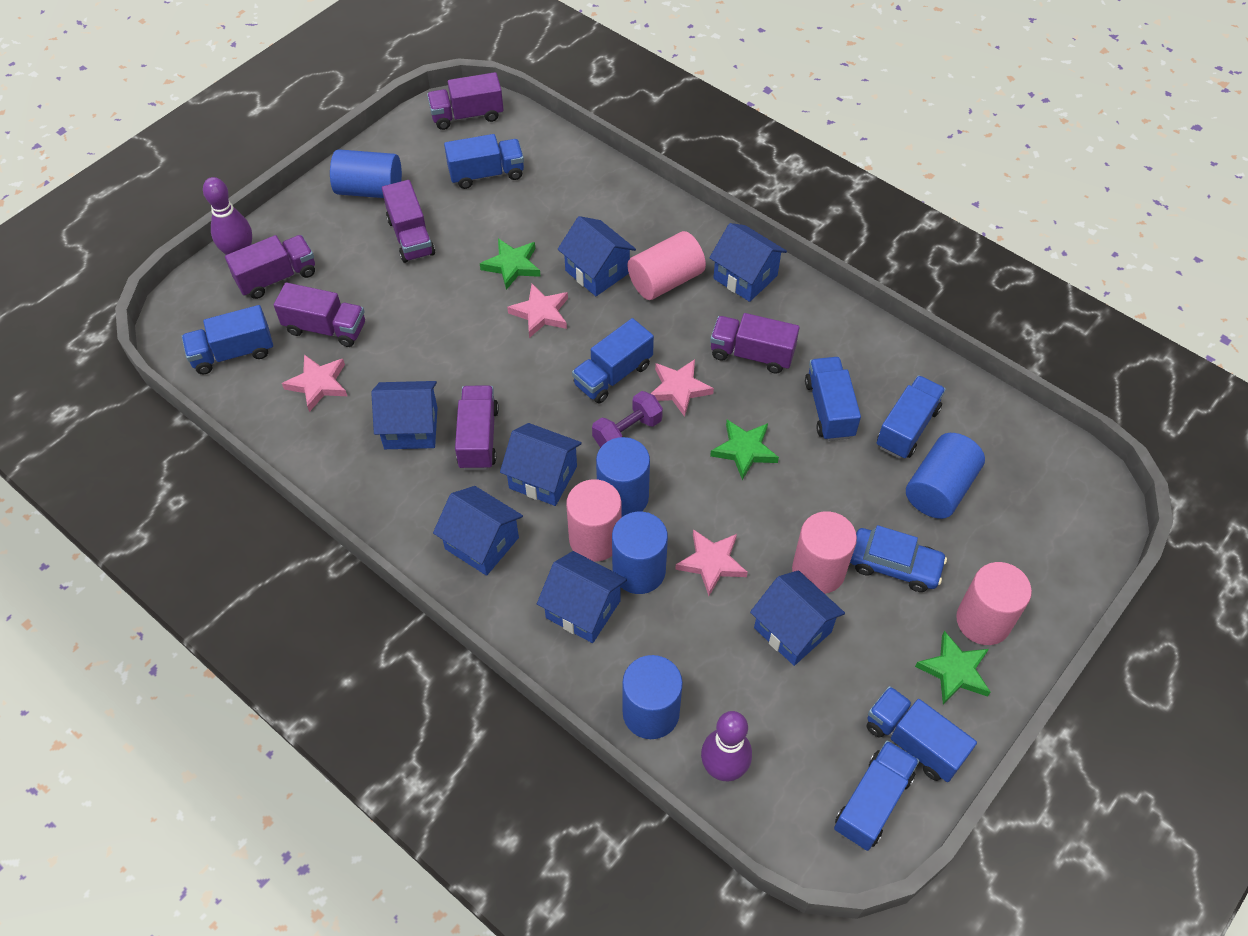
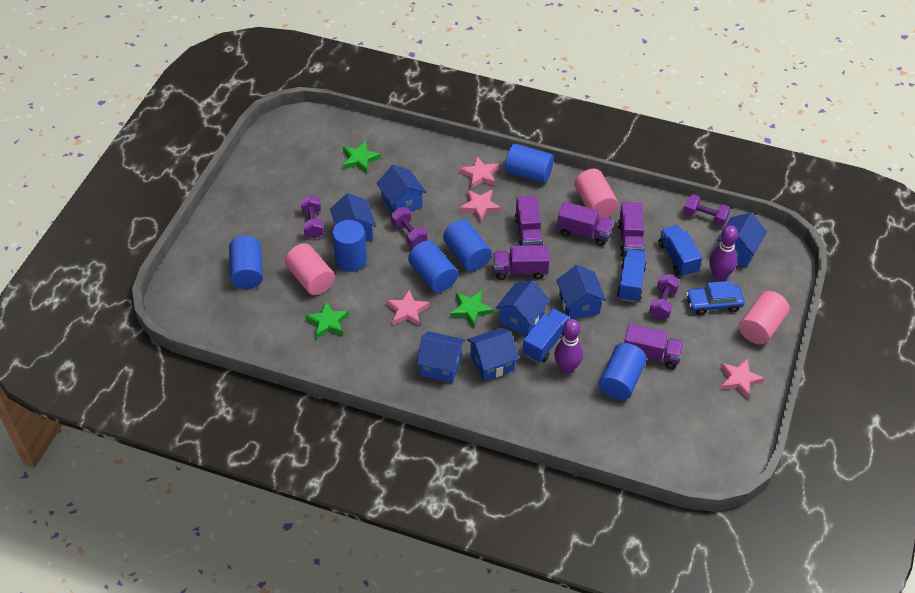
blue cylinder: 5 -> 6
blue truck: 7 -> 3
pink cylinder: 4 -> 3
purple dumbbell: 1 -> 4
purple truck: 6 -> 5

